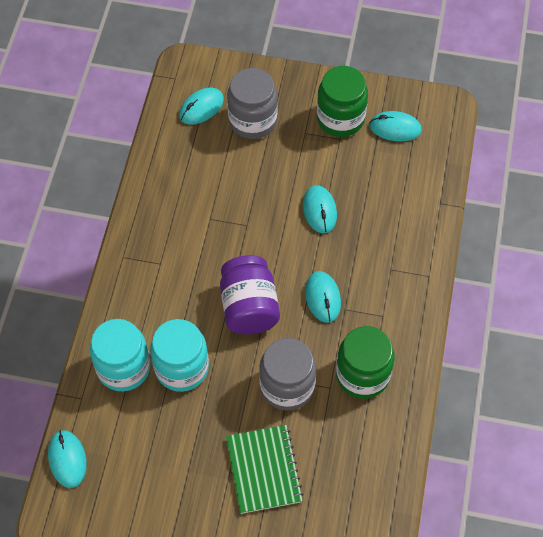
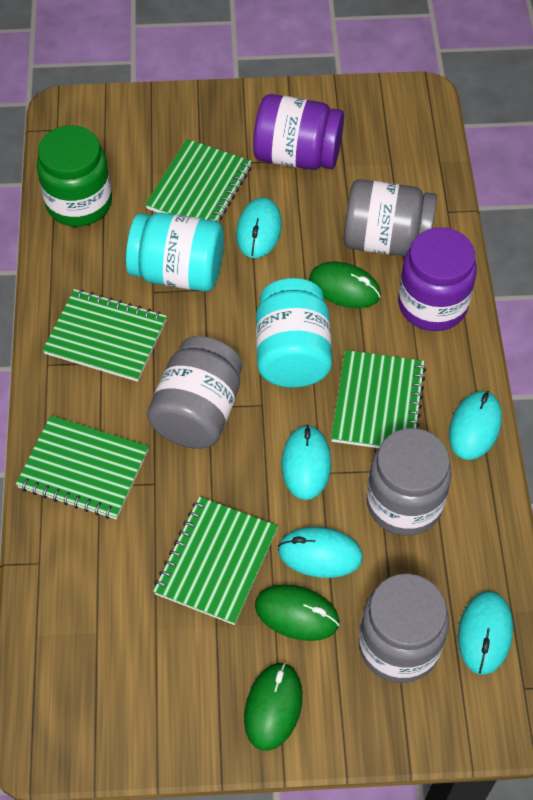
green jar: 2 -> 1
green mouse: 0 -> 3
green notebook: 1 -> 5
grey jar: 2 -> 4
purple jar: 1 -> 2

